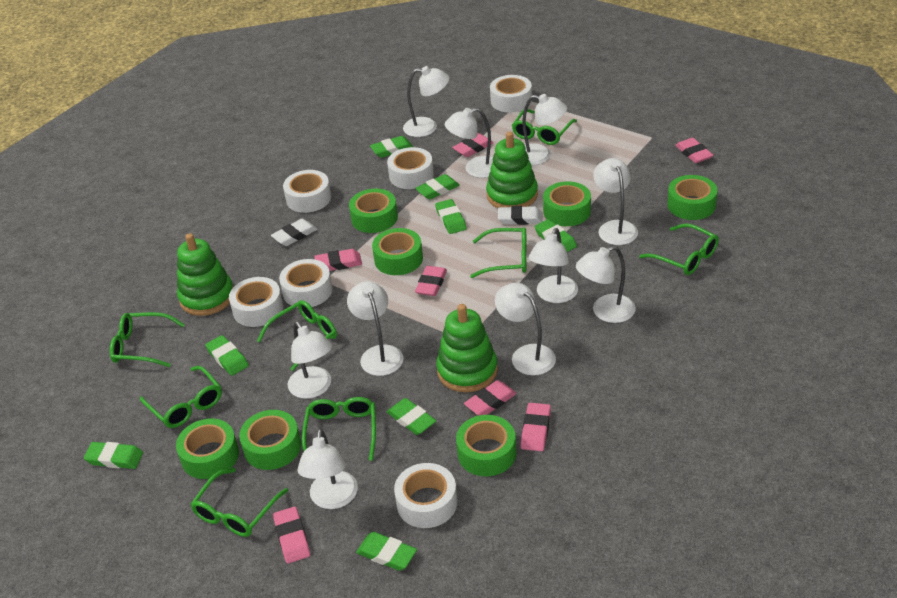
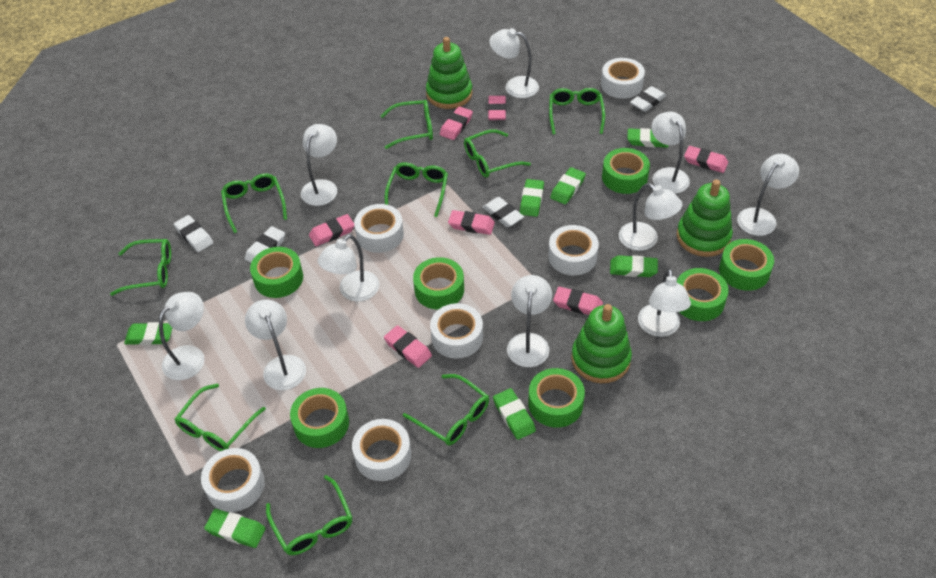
green eraser: 8 -> 7
green glasses: 8 -> 9
white eraser: 2 -> 4

